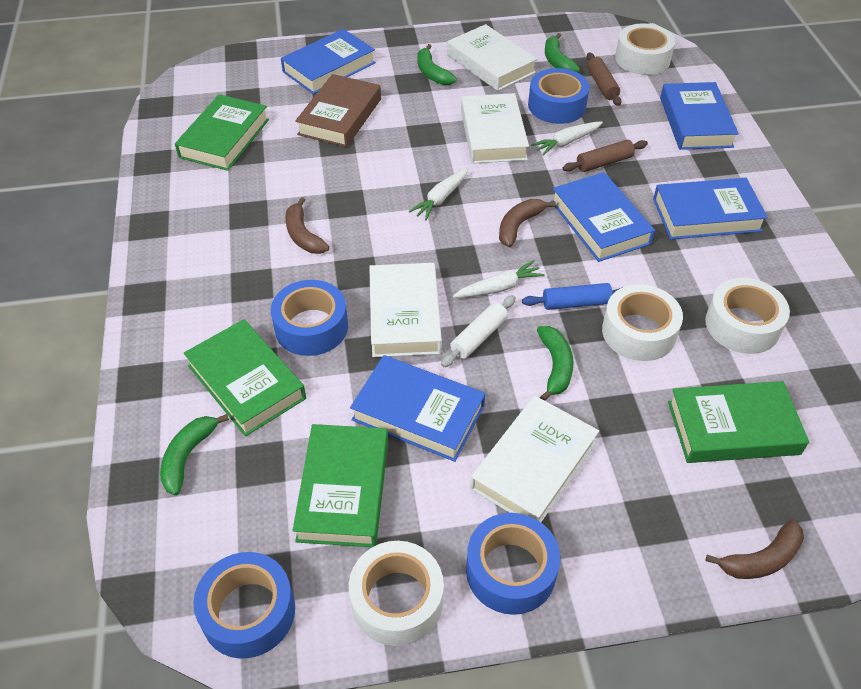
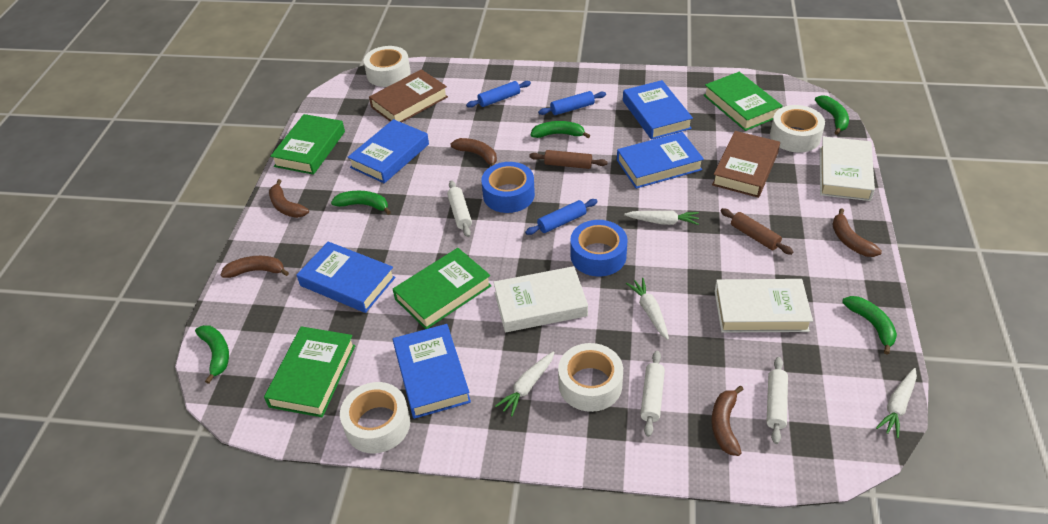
blue rolling pin: 1 -> 3
blue tape: 4 -> 2
brown banana: 3 -> 5
brown book: 1 -> 2
green banana: 4 -> 5
white book: 4 -> 3
white carrot: 3 -> 4
white rolling pin: 1 -> 3

